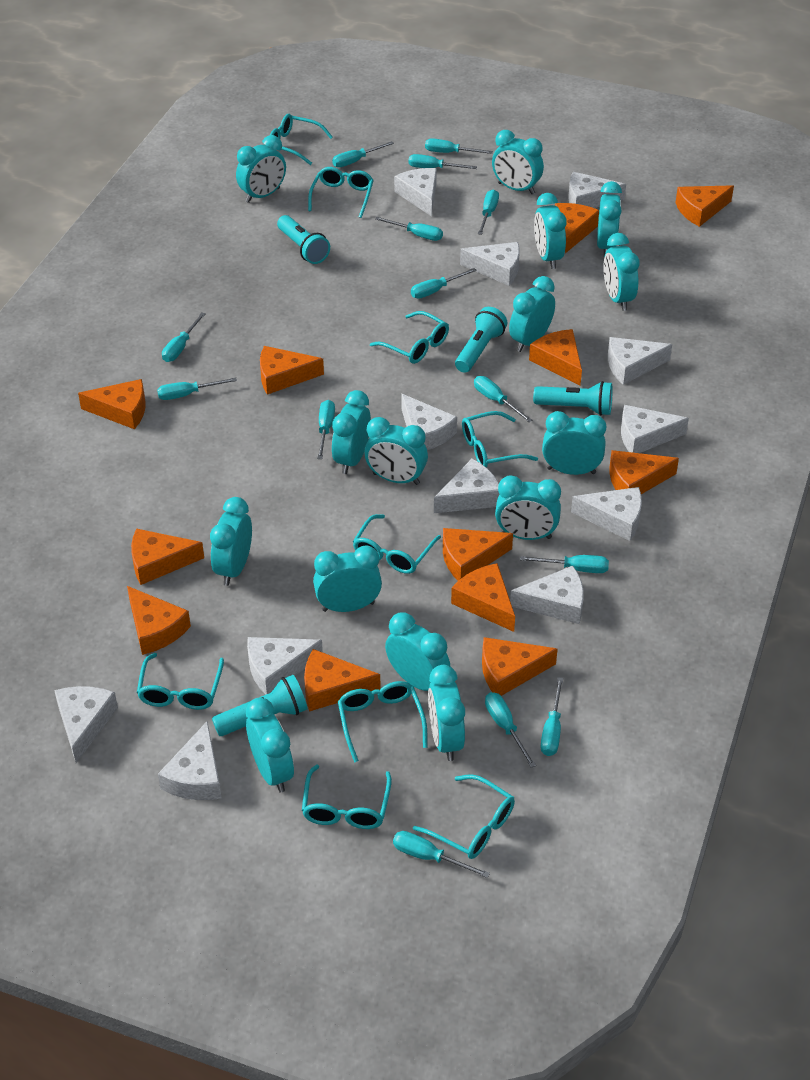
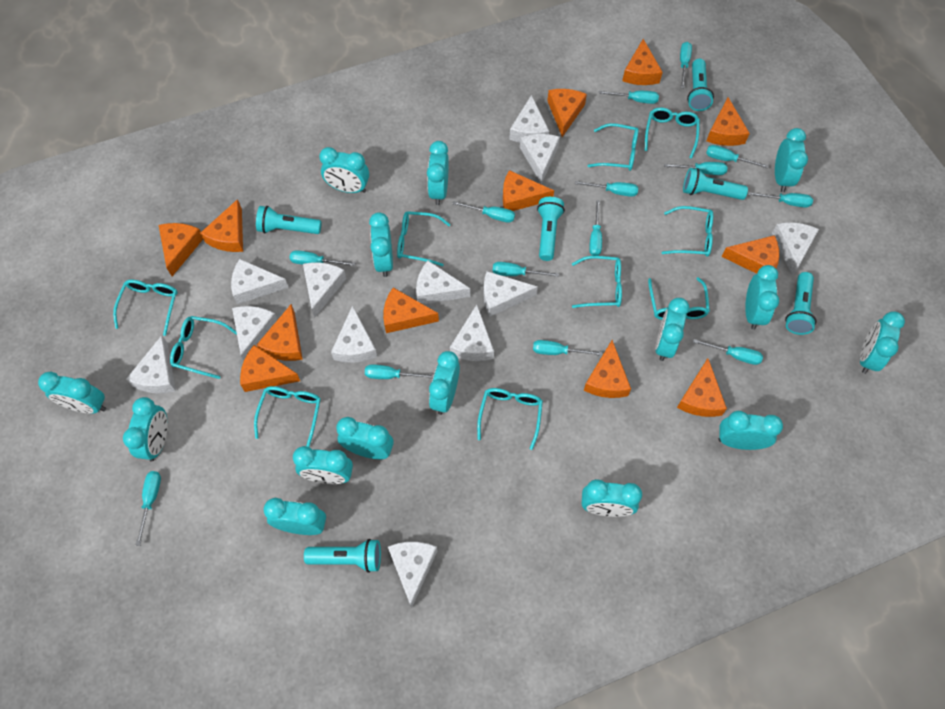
turquoise flashlight: 4 -> 6
turquoise glasses: 9 -> 10

